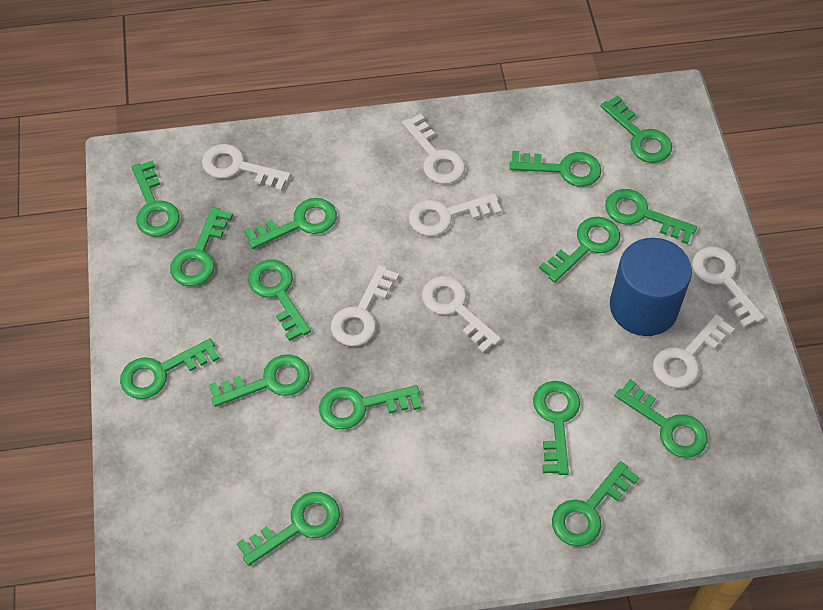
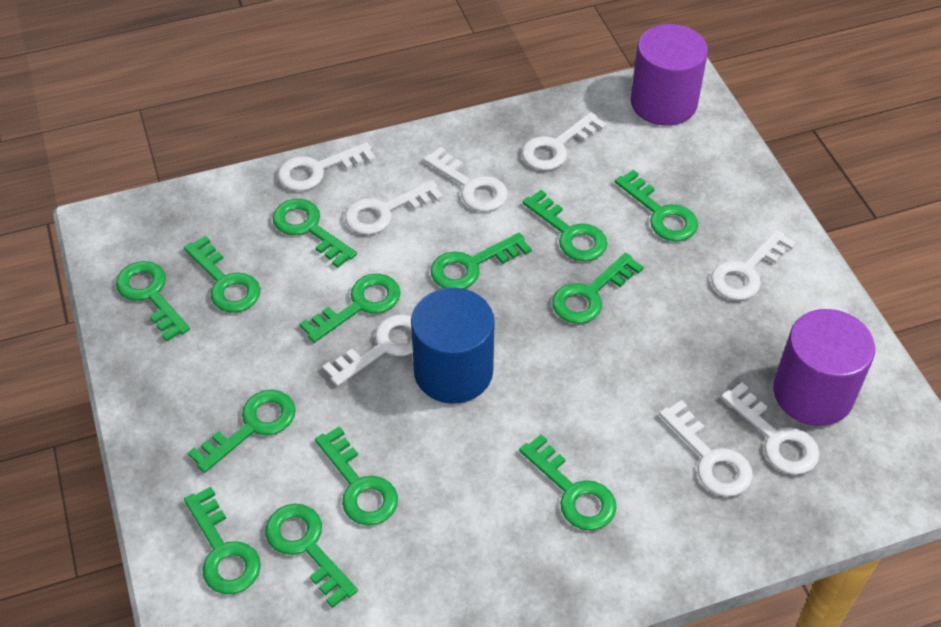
green key: 15 -> 13
purple cylinder: 0 -> 2
white key: 7 -> 8

